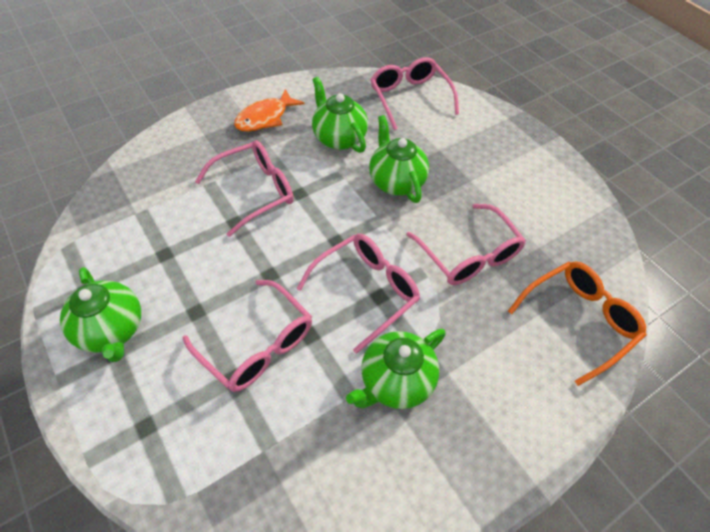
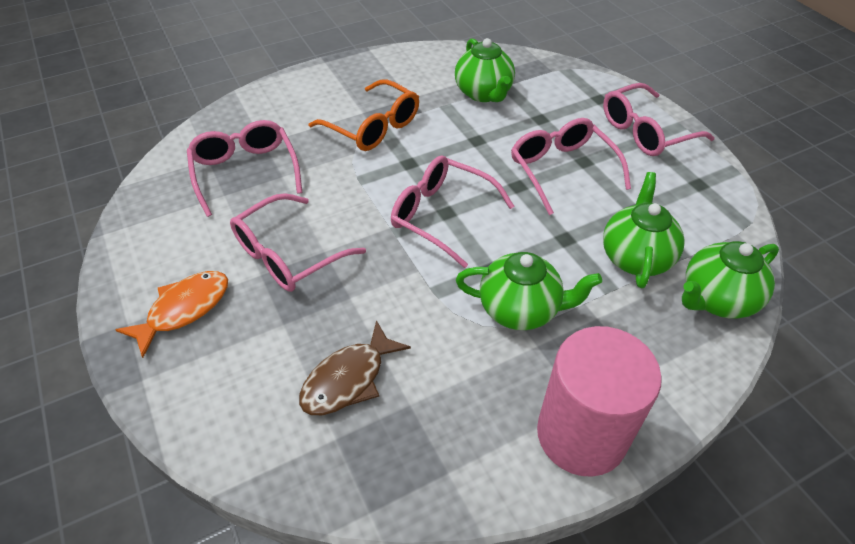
brown fish: 0 -> 1
pink cylinder: 0 -> 1

